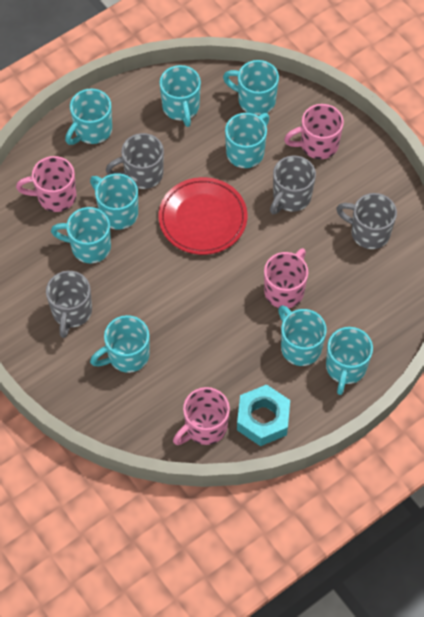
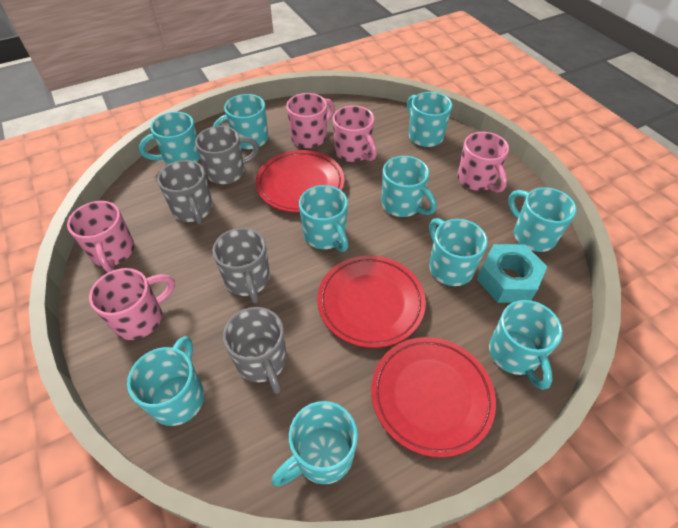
pink mug: 4 -> 5
red plate: 1 -> 3
turquoise mug: 9 -> 10

